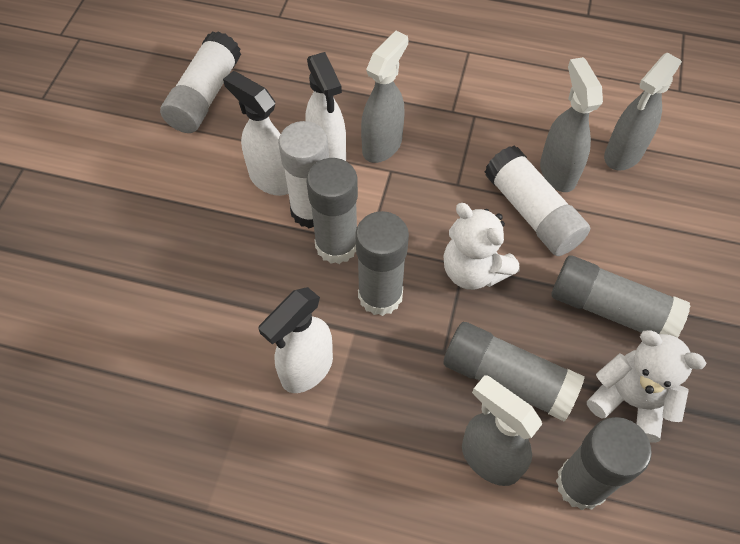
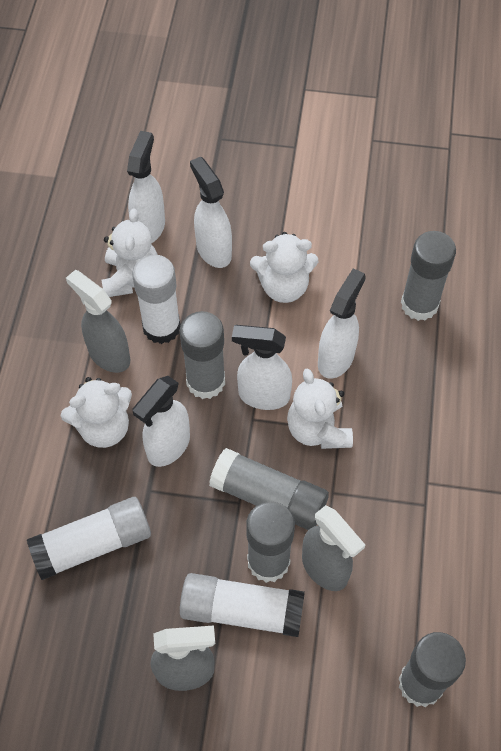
grey spray bottle: 4 -> 3
white spray bottle: 3 -> 5
white teddy bear: 2 -> 4

